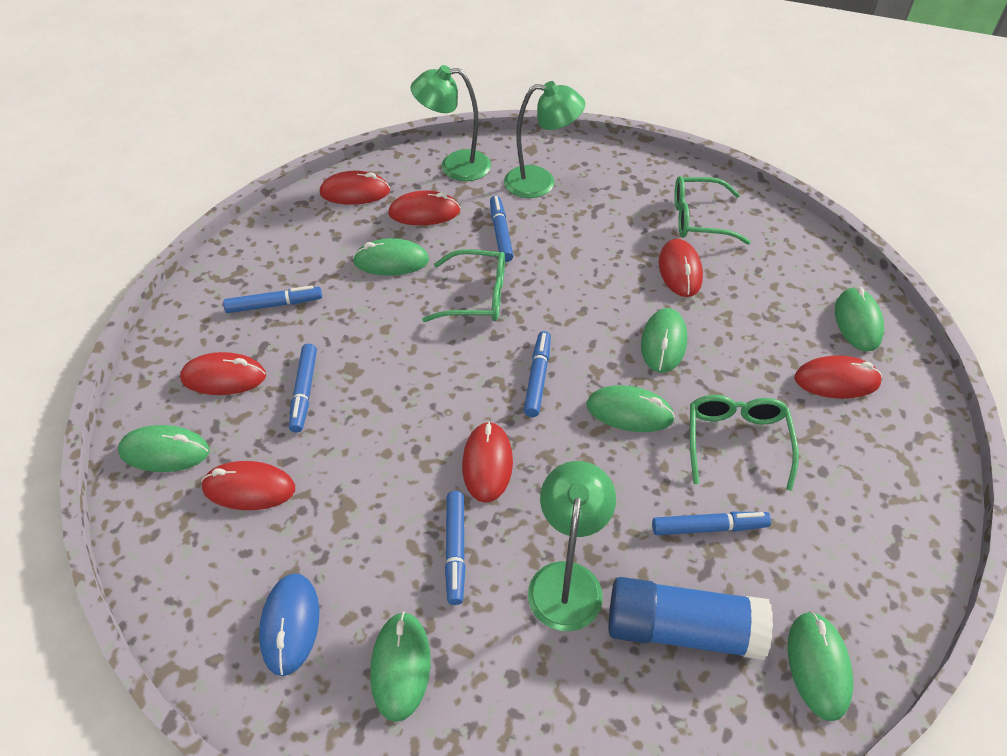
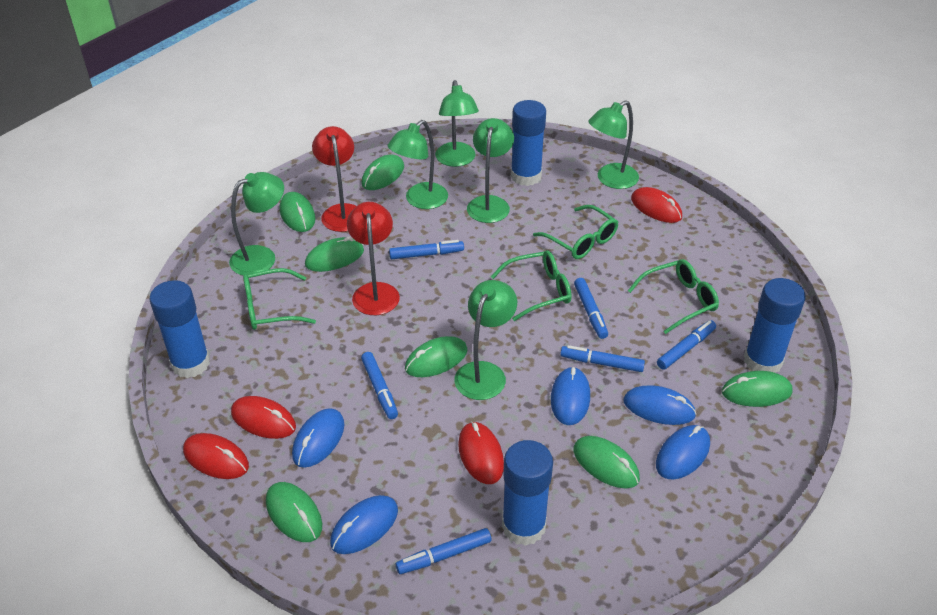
blue glue stick: 1 -> 4
blue mouse: 1 -> 5
green glasses: 3 -> 4
green lamp: 3 -> 6
red lamp: 0 -> 2
red mouse: 7 -> 4

